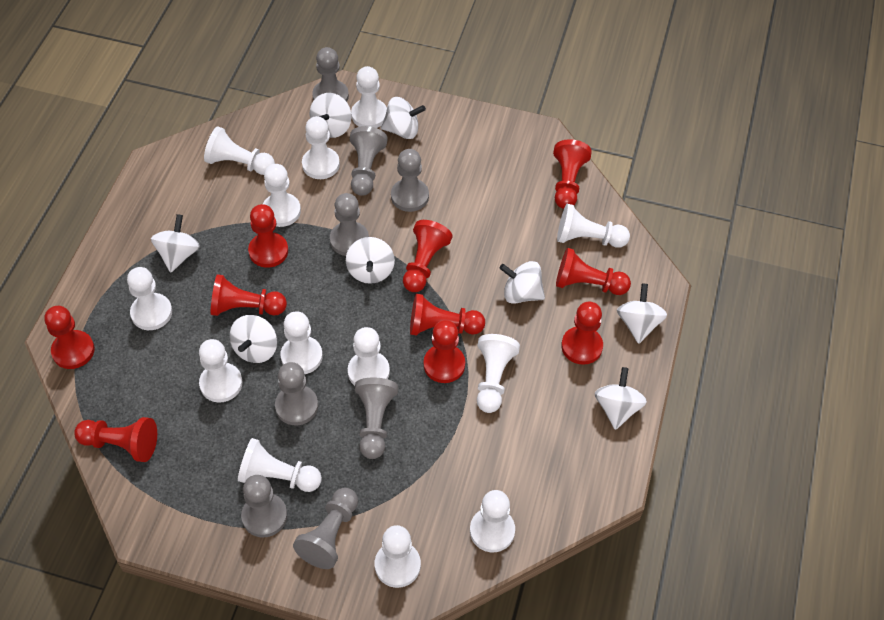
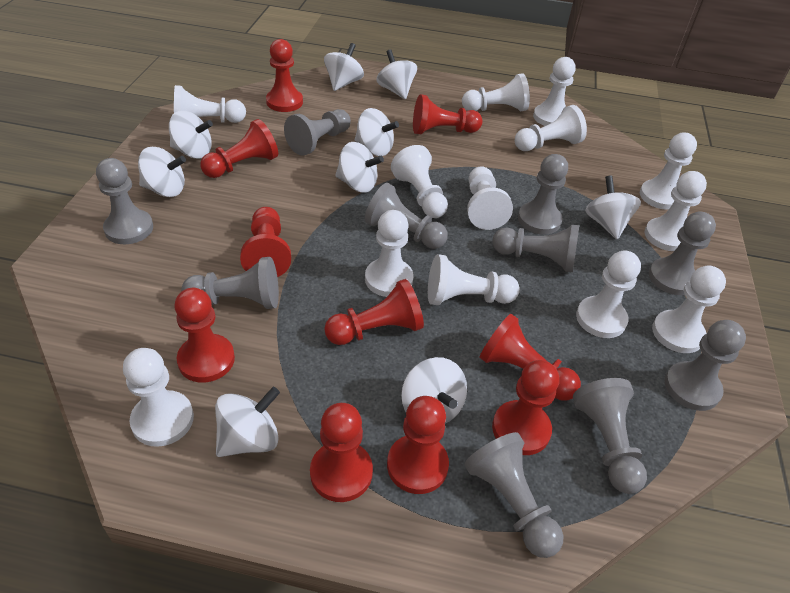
grey pawn: 8 -> 10
white spinning top: 8 -> 9

